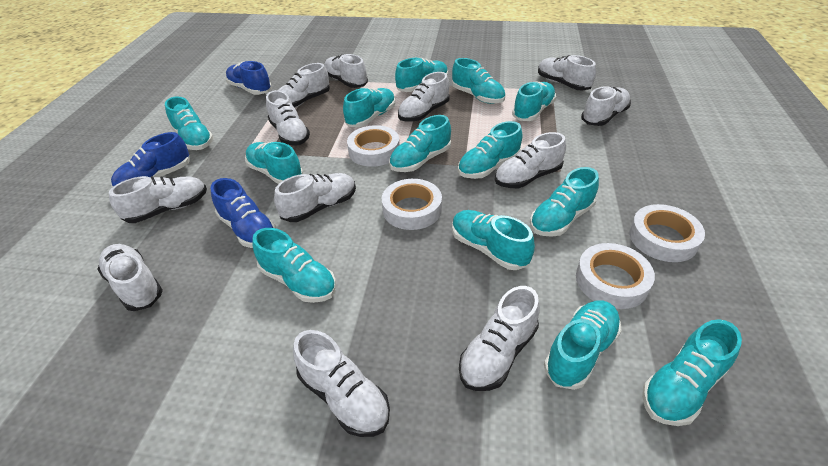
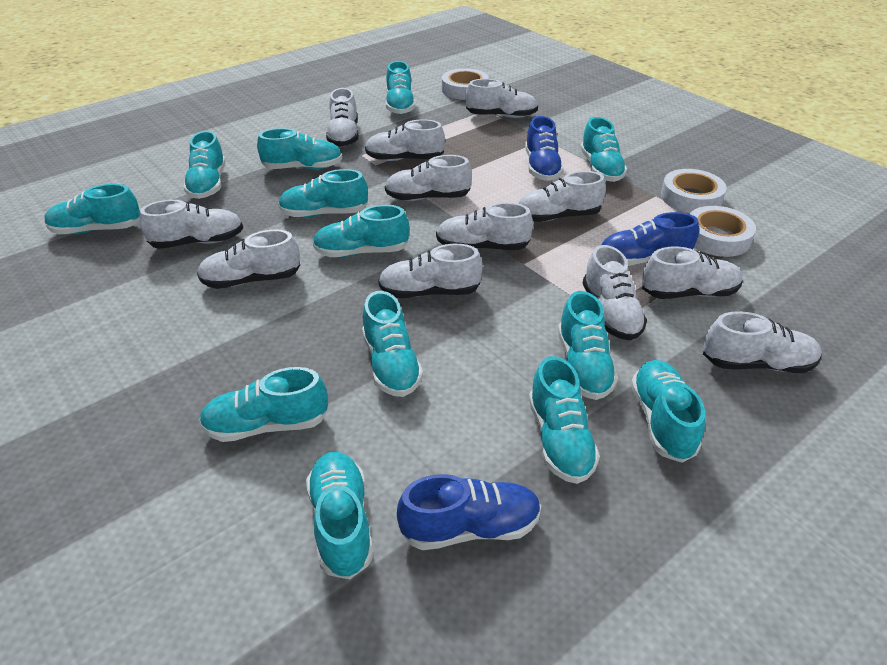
white tape: 4 -> 3

